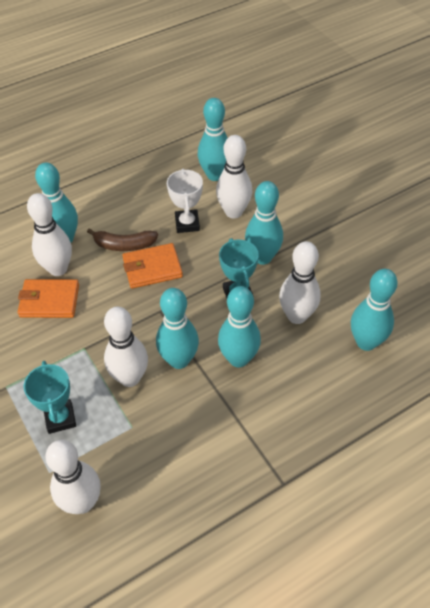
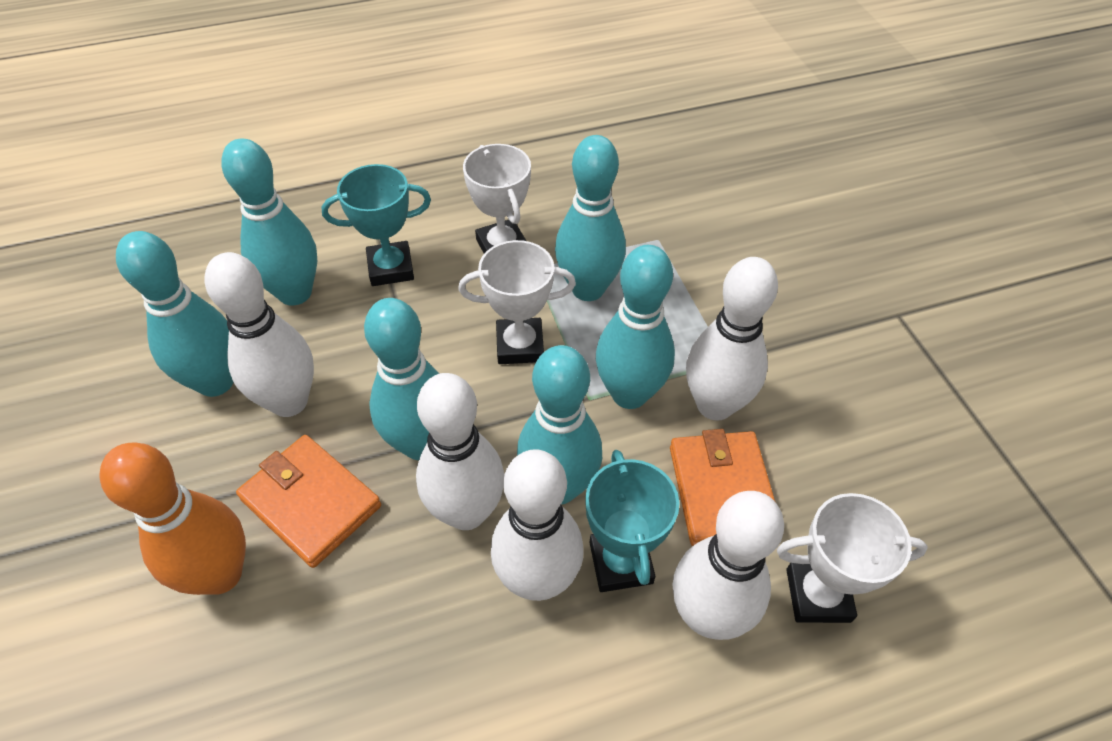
brown banana: 1 -> 0
orange bowling pin: 0 -> 1
white trophy: 1 -> 3

